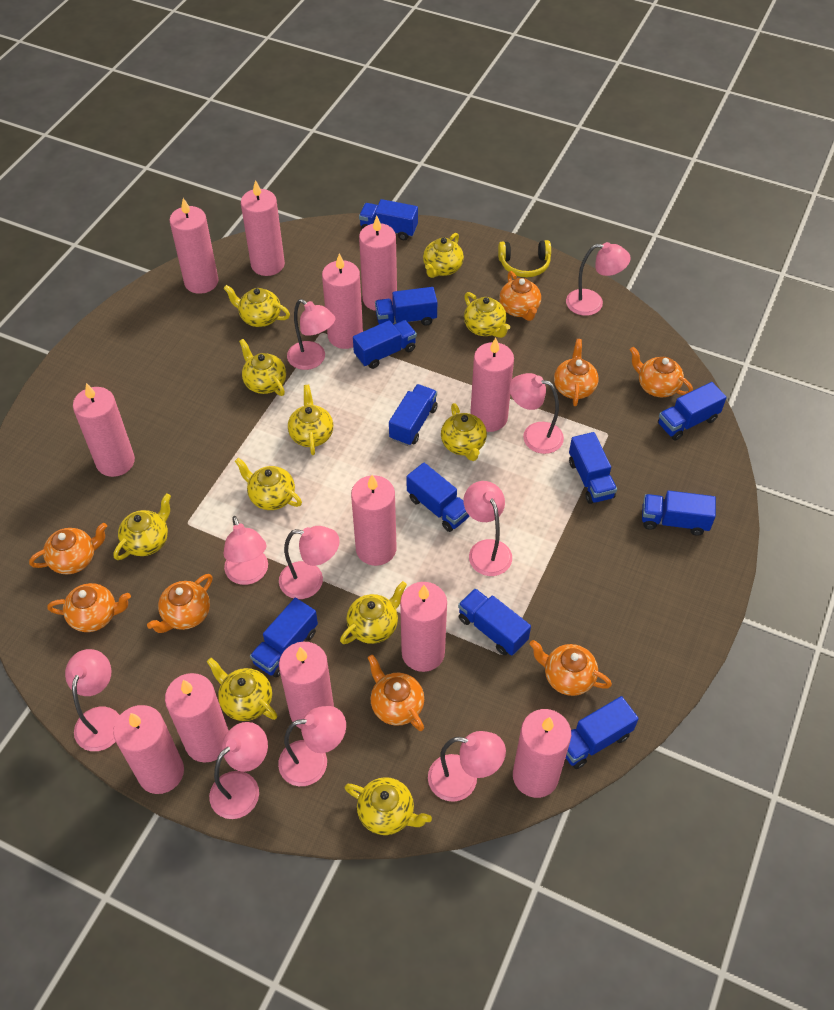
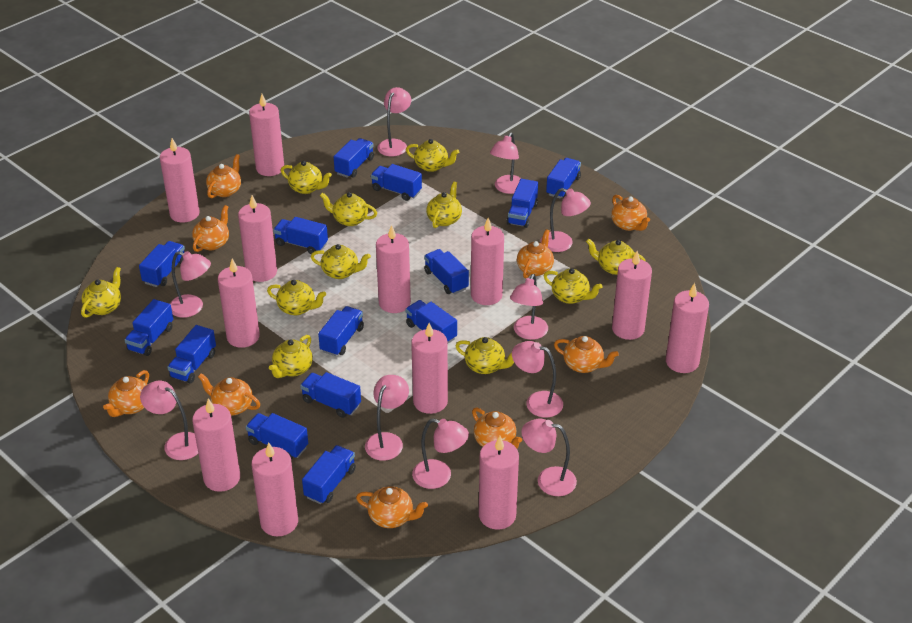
blue truck: 11 -> 14
orange teapot: 8 -> 9
yellow headphones: 1 -> 0

